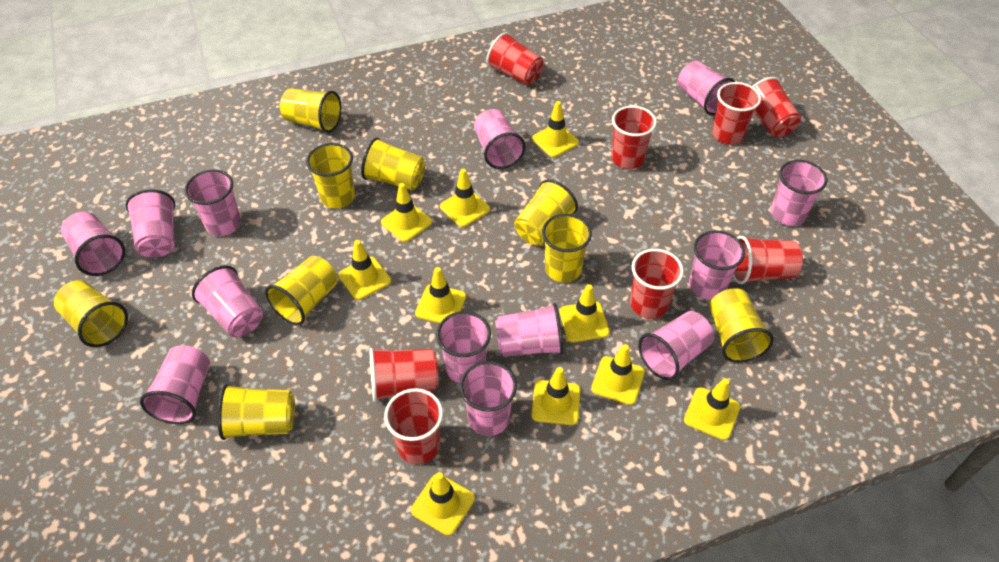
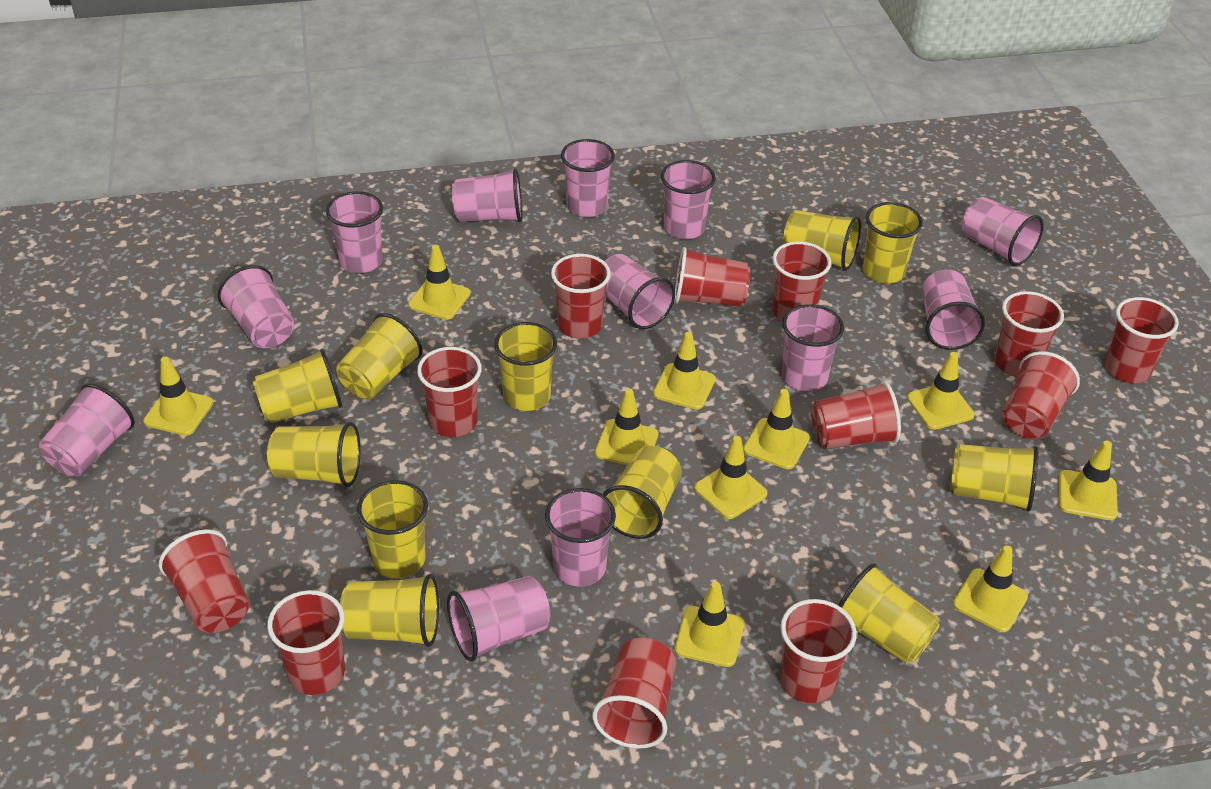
pink cup: 13 -> 12
red cup: 8 -> 12
yellow cup: 9 -> 11

